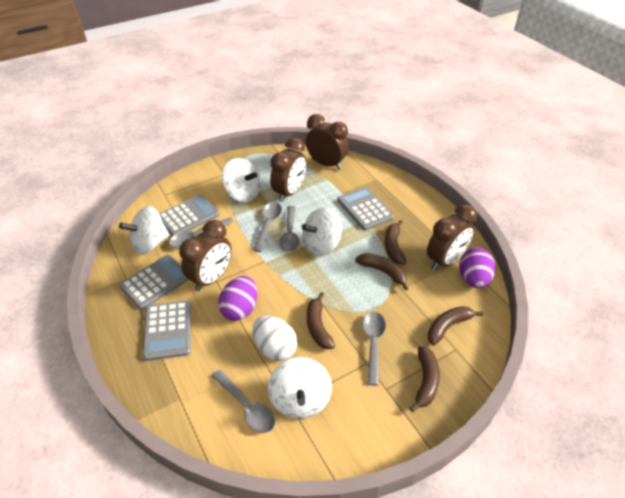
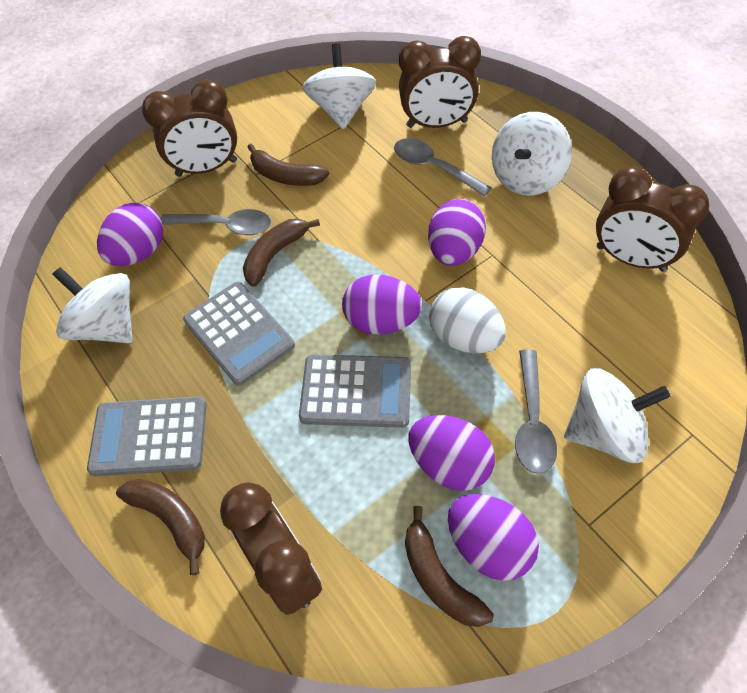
brown banana: 5 -> 4
grey calculator: 4 -> 3
grey spoon: 5 -> 3
purple egg: 2 -> 5

